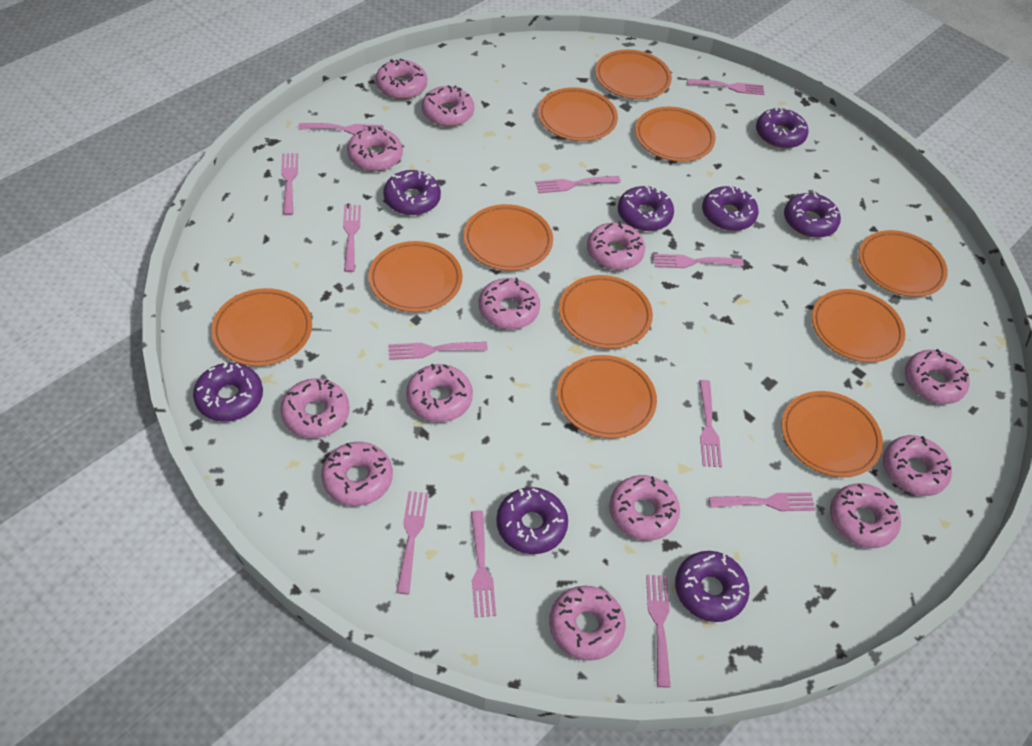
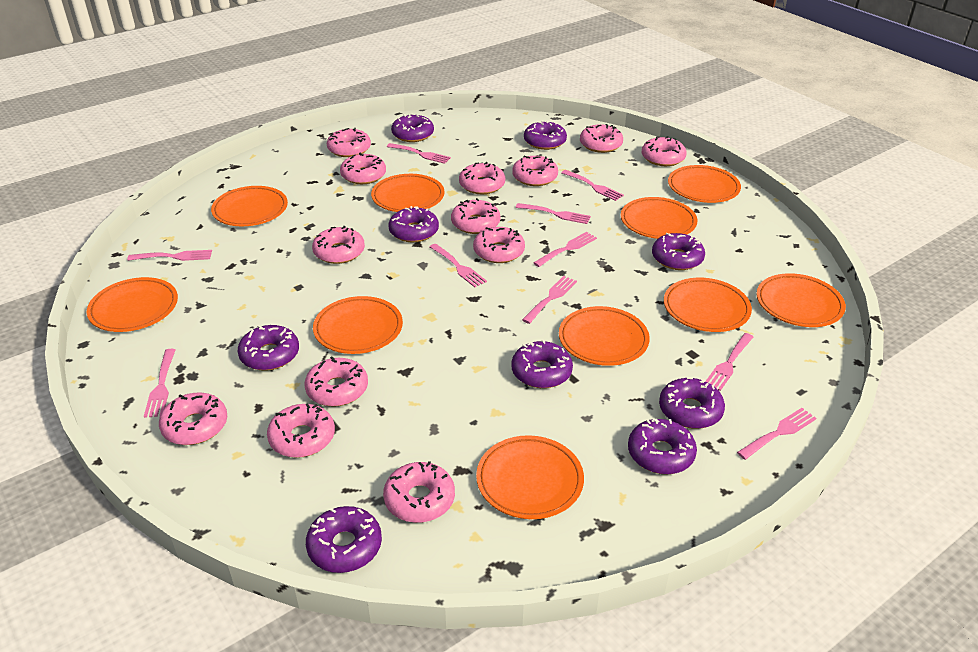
orange plate: 11 -> 10
pink fork: 12 -> 10
purple donut: 8 -> 9

